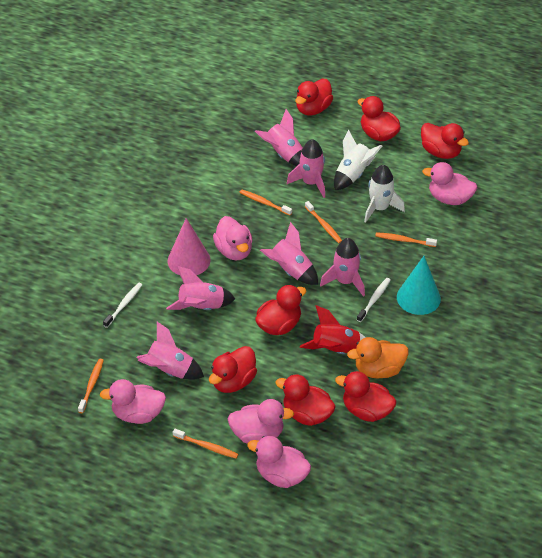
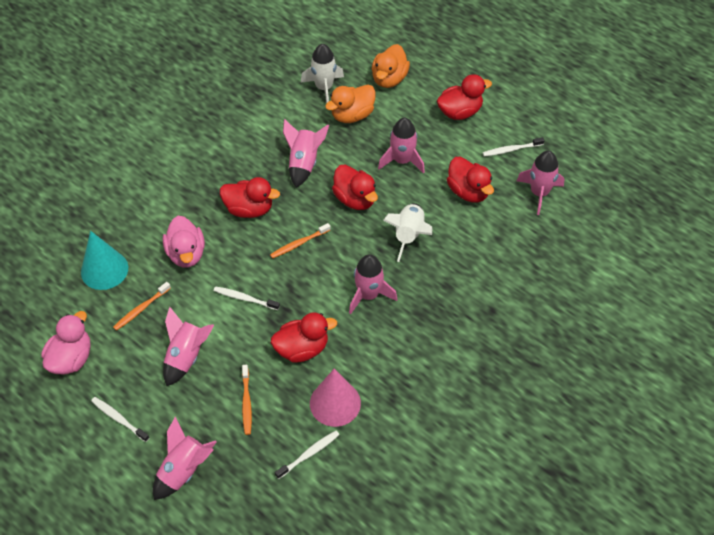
orange duck: 1 -> 2
orange toothbrush: 5 -> 3
pink duck: 5 -> 2
red duck: 7 -> 5
red rocket: 1 -> 0
white toothbrush: 2 -> 4

